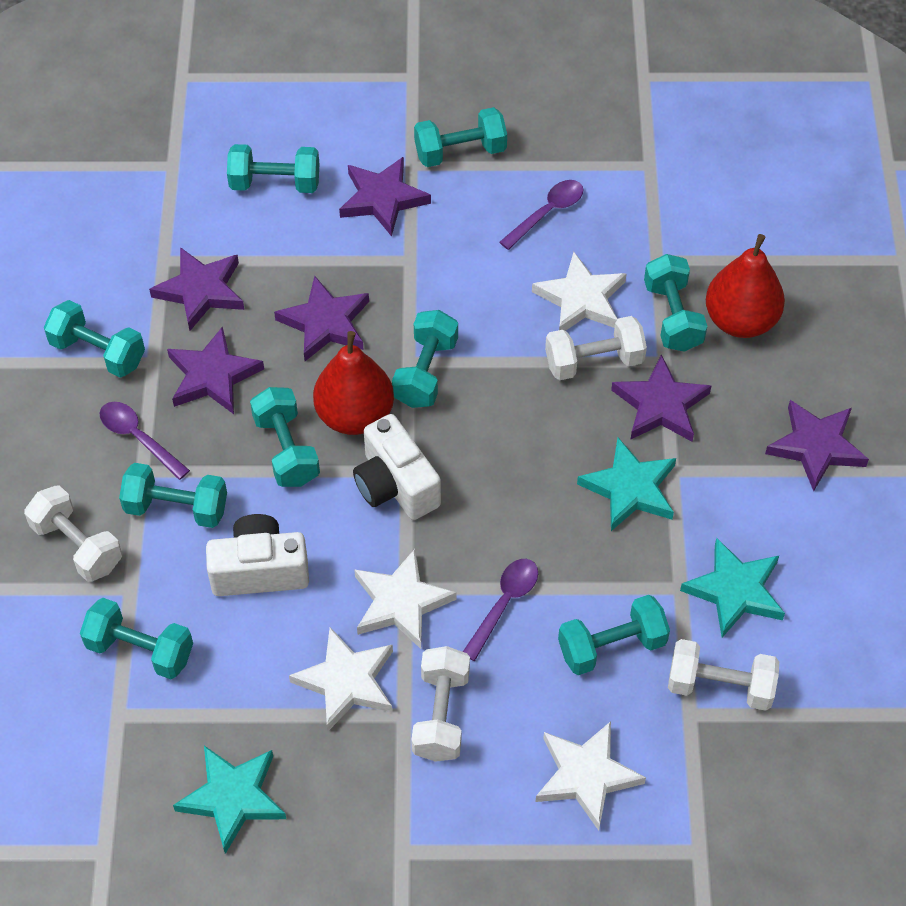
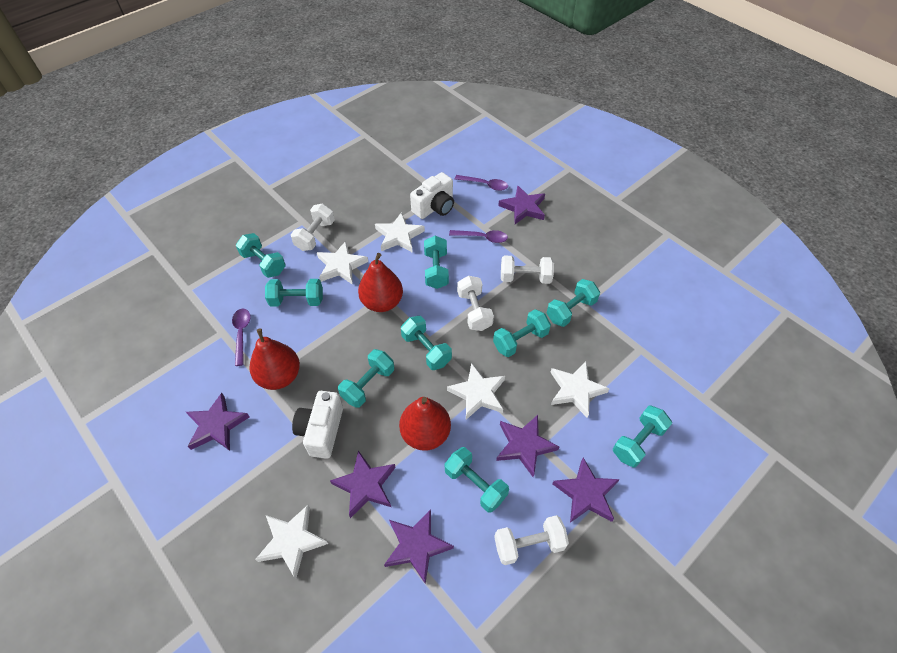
red pear: 2 -> 3
turquoise star: 3 -> 0
white star: 4 -> 5

